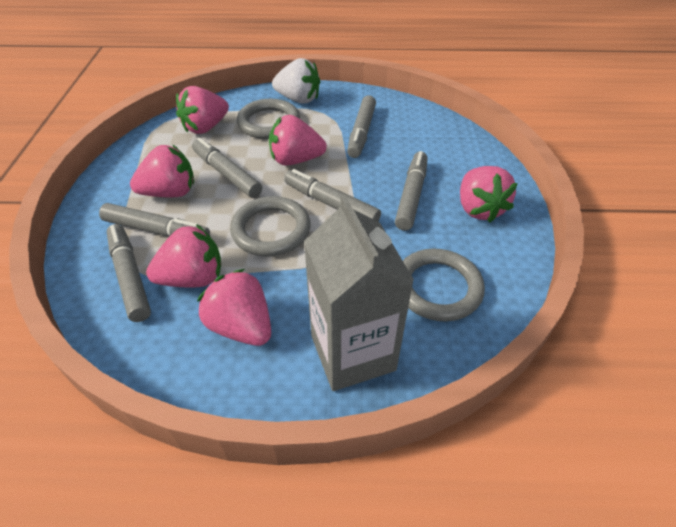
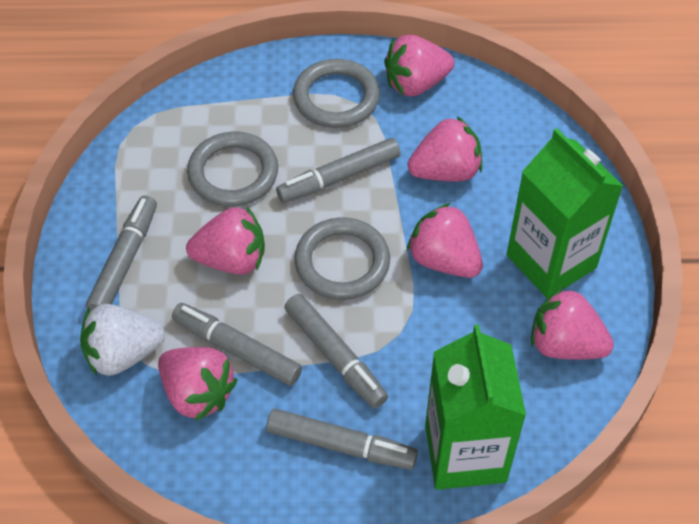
green carton: 0 -> 2
grey carton: 1 -> 0
grey marker: 6 -> 5

